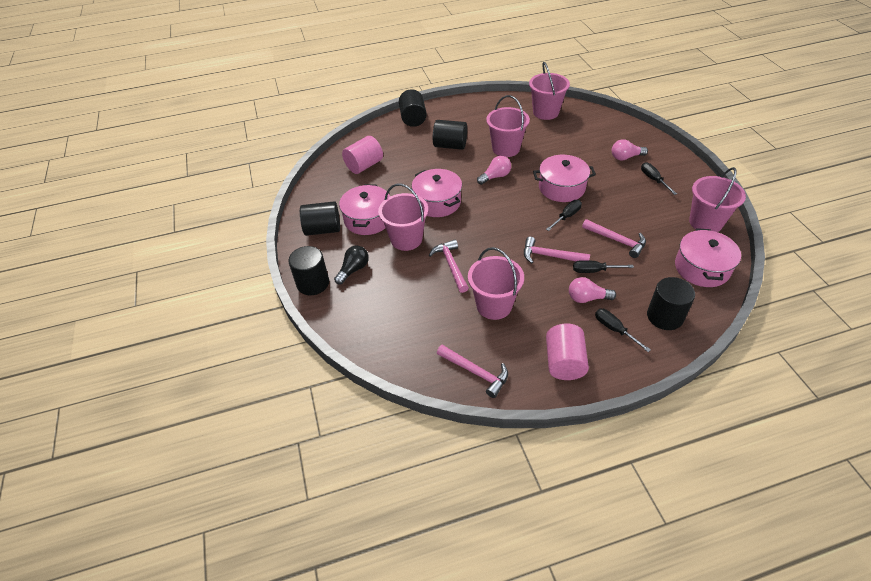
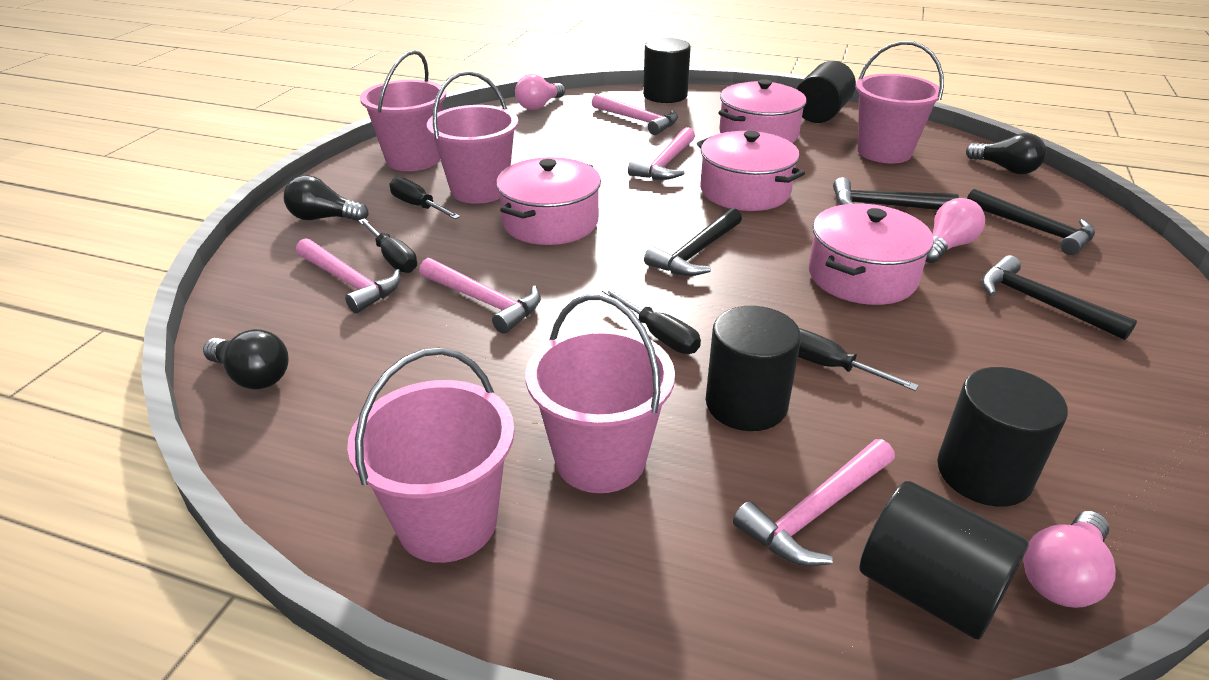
black hammer: 0 -> 4
black light bulb: 1 -> 3
pink cylinder: 2 -> 0
pink hammer: 4 -> 5

